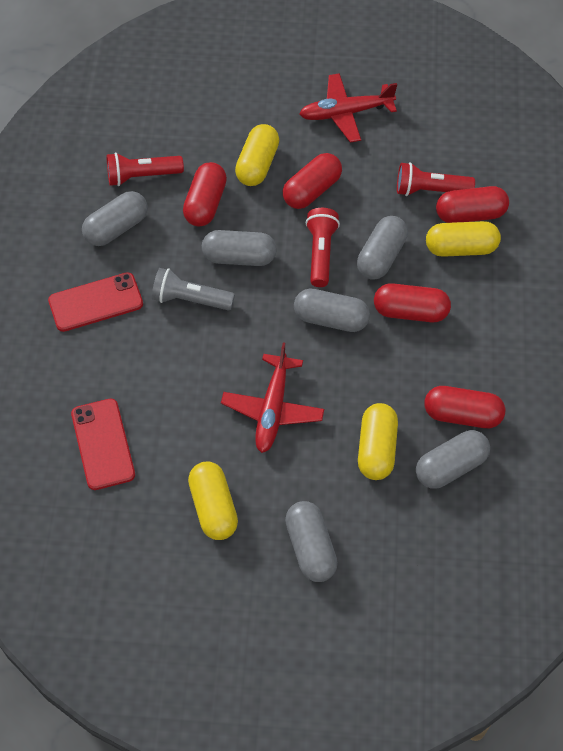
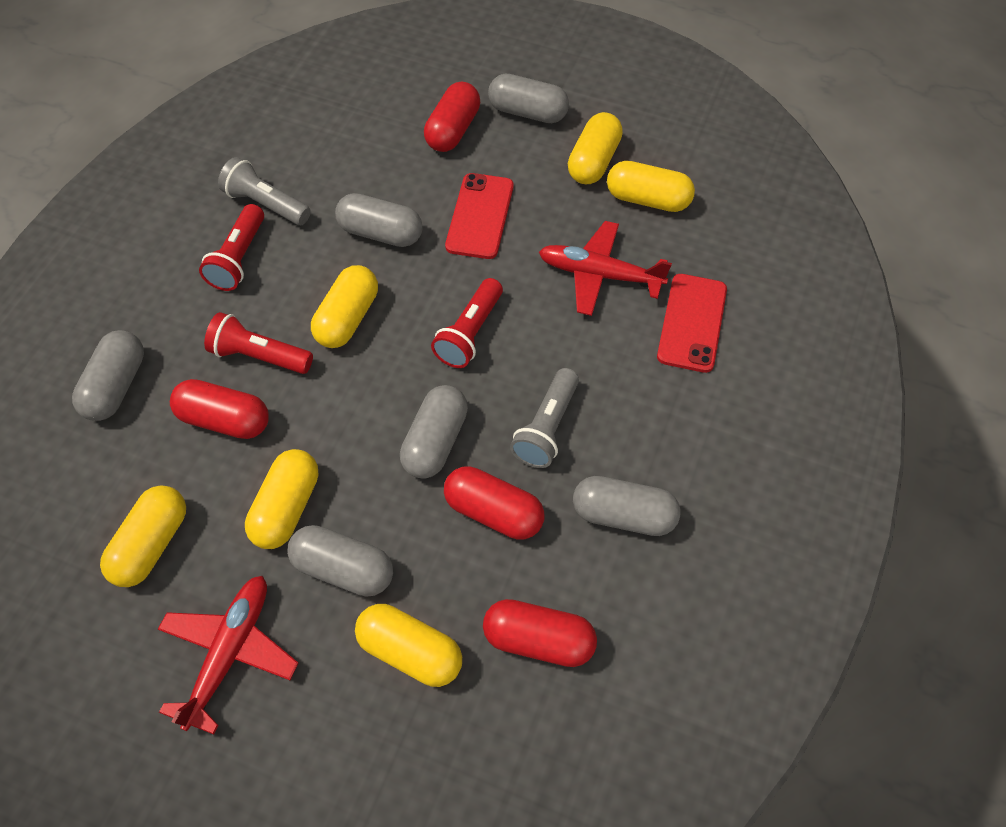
grey flashlight: 1 -> 2
red capsule: 5 -> 4
yellow capsule: 4 -> 6

